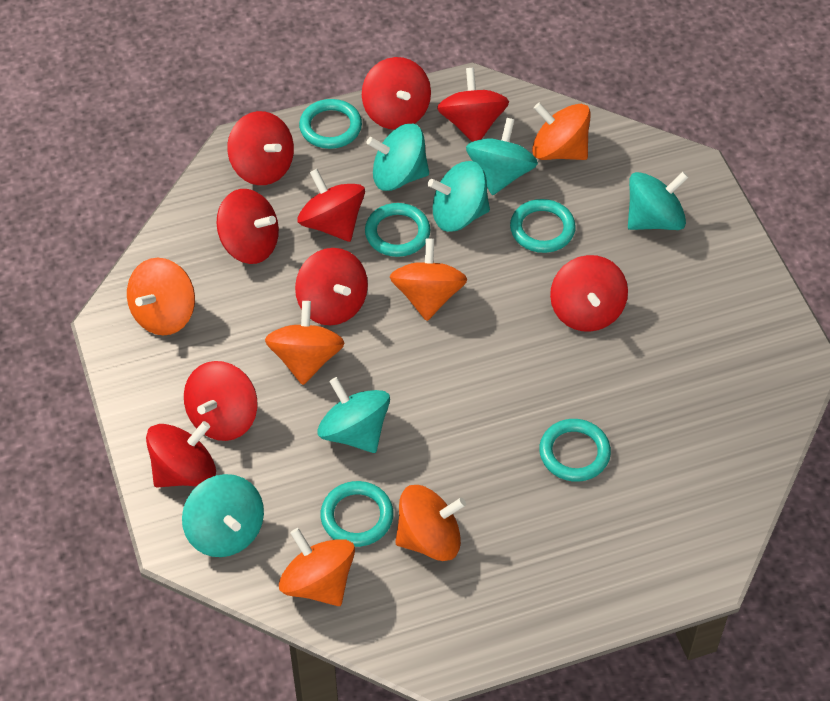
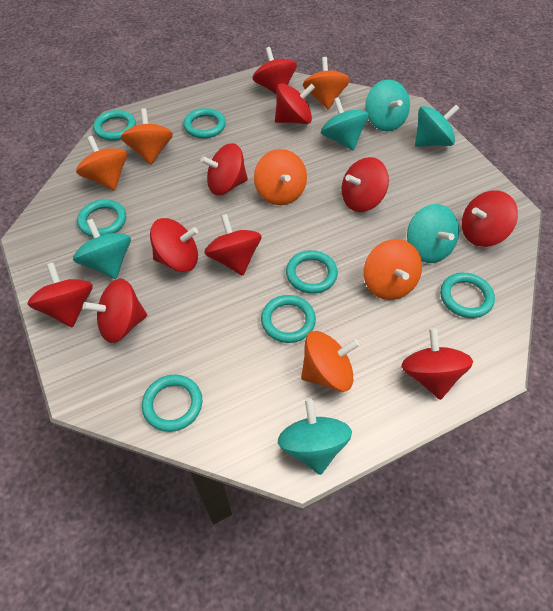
red spinning top: 9 -> 10
turquoise ring: 5 -> 7

